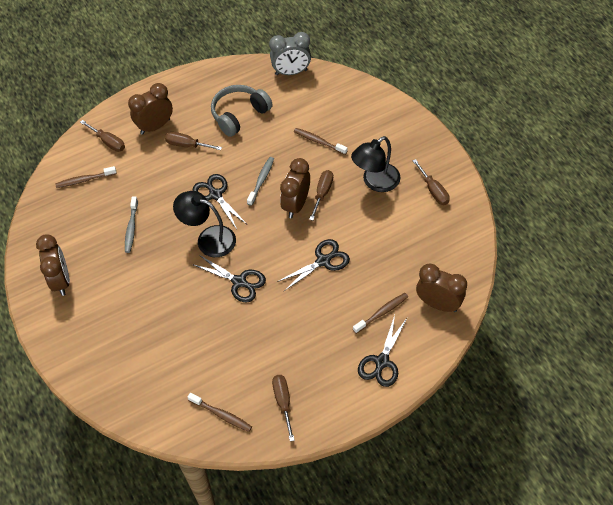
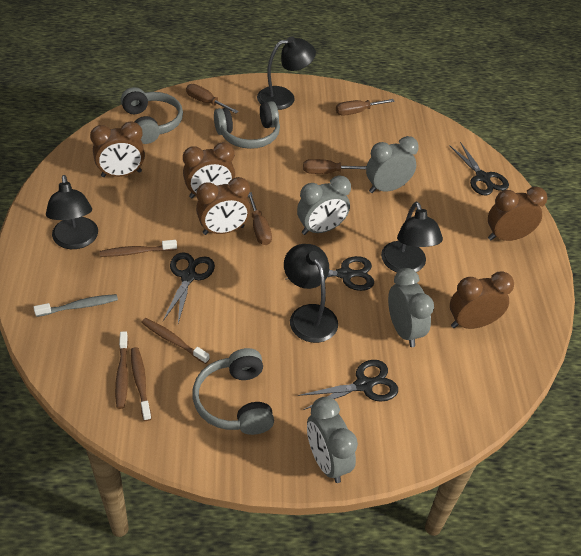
black lamp: 2 -> 4
brown clock: 4 -> 5
brown screwdriver: 5 -> 4
grey clock: 1 -> 4
grey headphones: 1 -> 3
grey toothbrush: 2 -> 1

